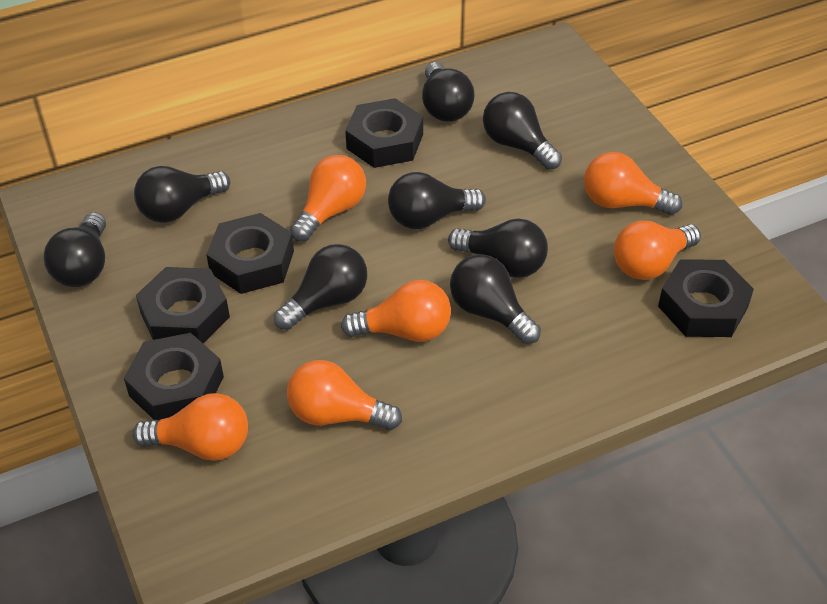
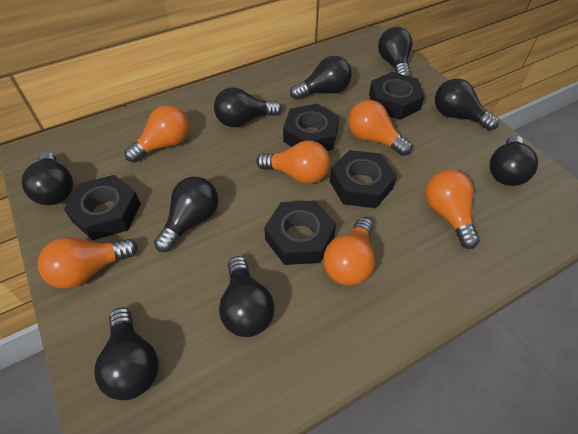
black light bulb: 8 -> 9

